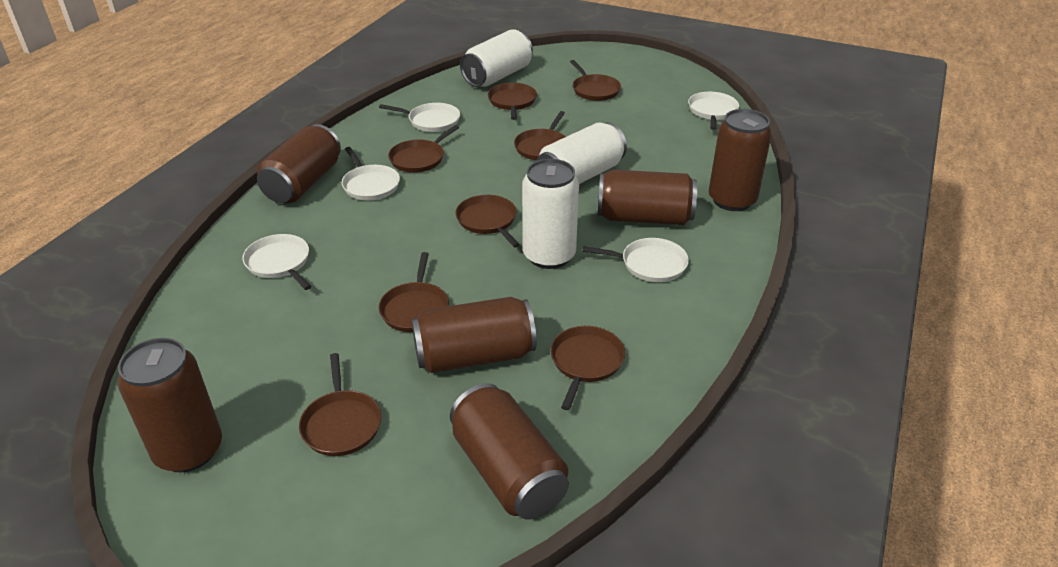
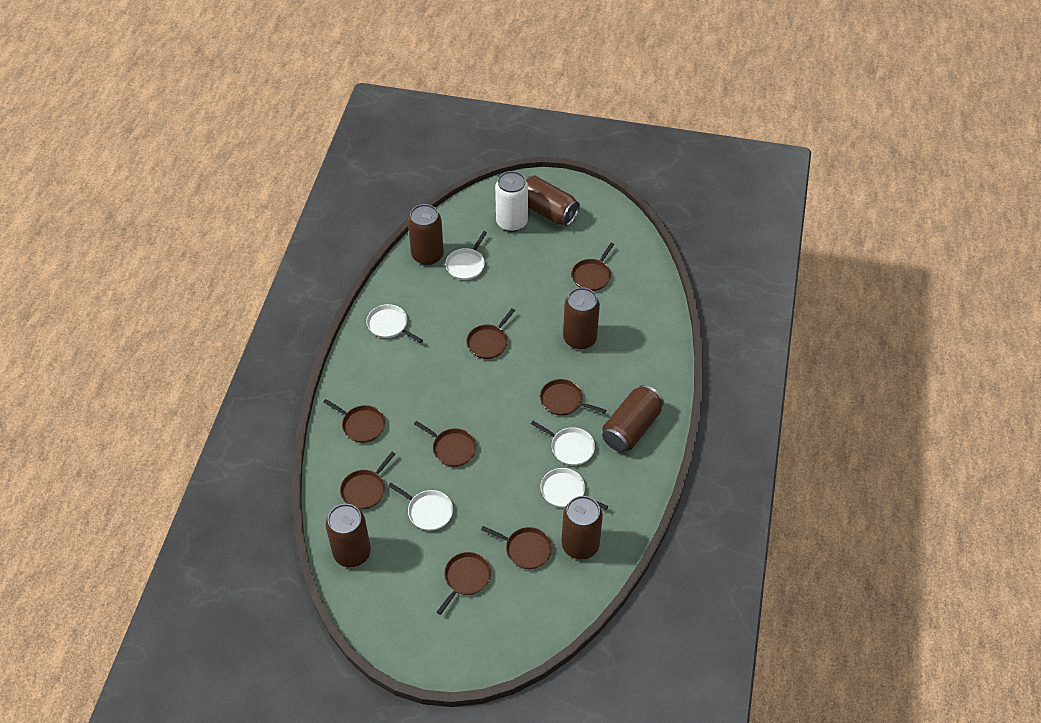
white can: 3 -> 1

